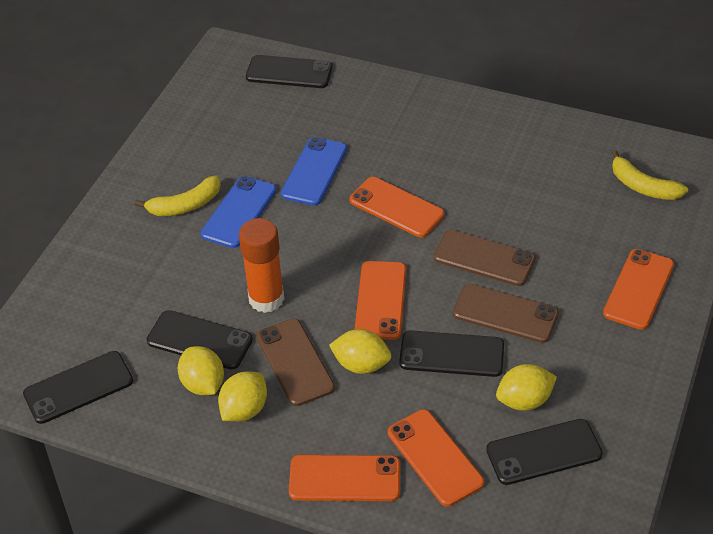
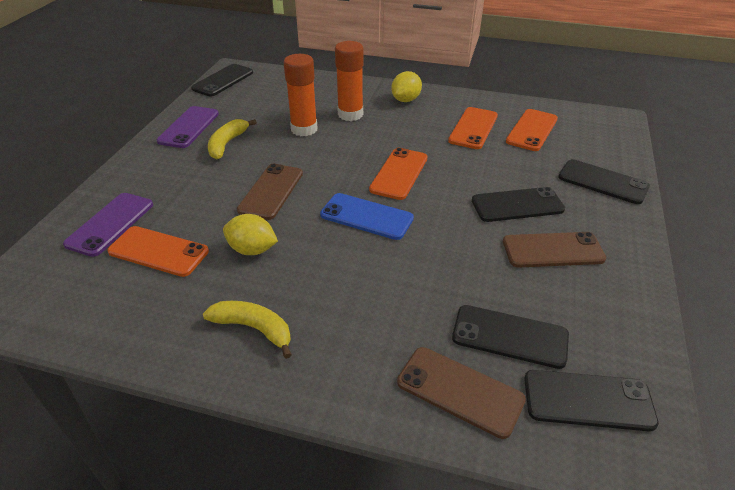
blue phone: 2 -> 1
orange glue stick: 1 -> 2
orange phone: 5 -> 4
purple phone: 0 -> 2
yellow lemon: 4 -> 2

